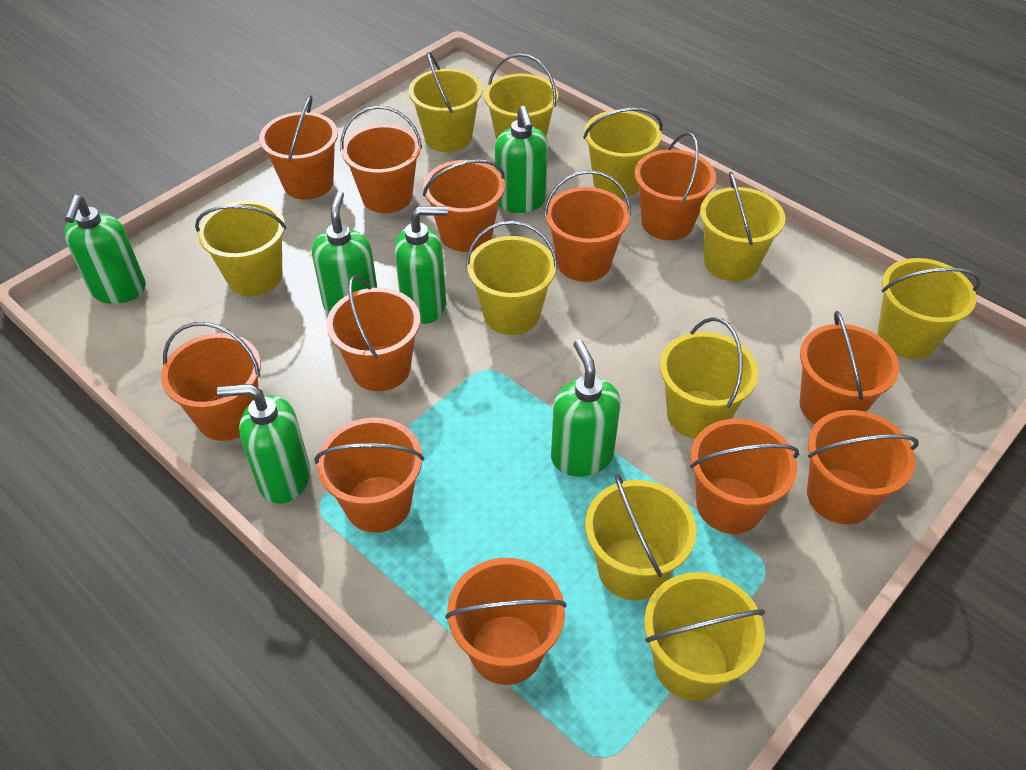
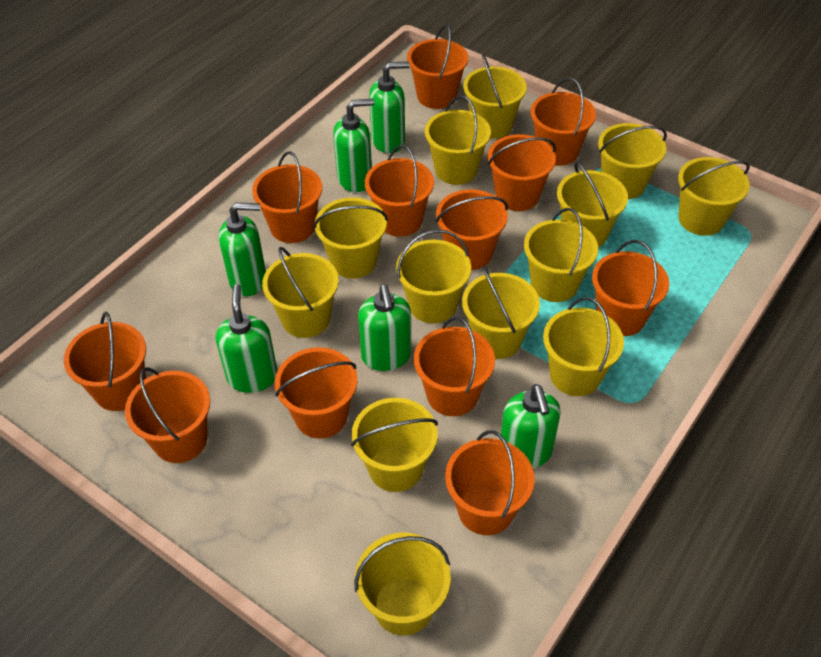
yellow bucket: 10 -> 13

